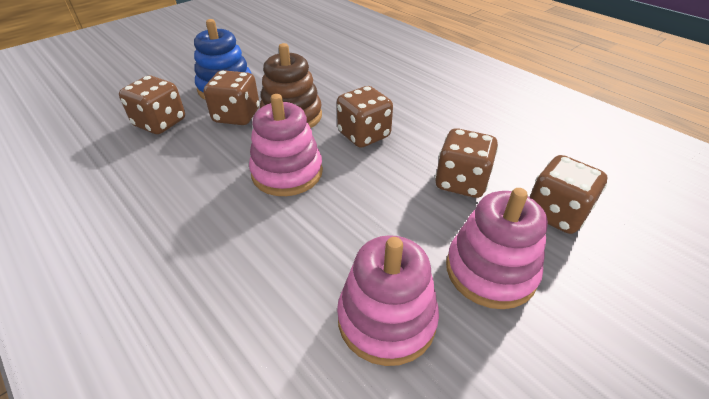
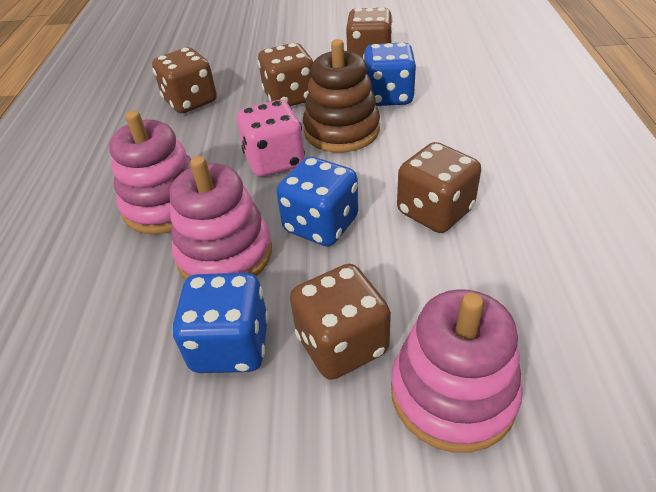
blue dice: 0 -> 3
blue stacking toy: 1 -> 0
pink dice: 0 -> 1

